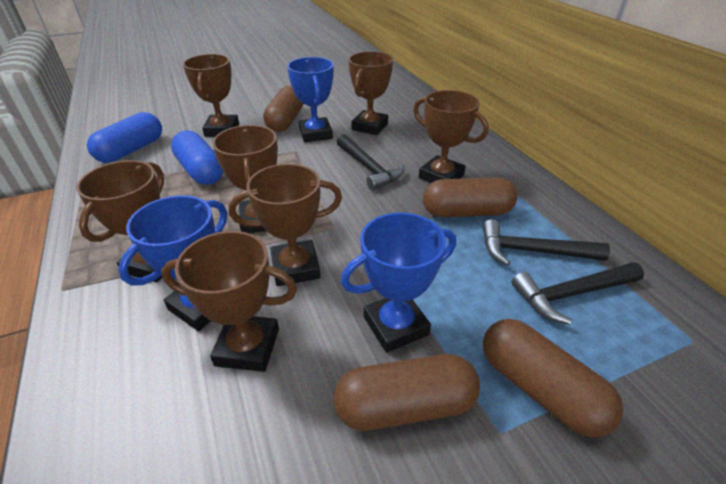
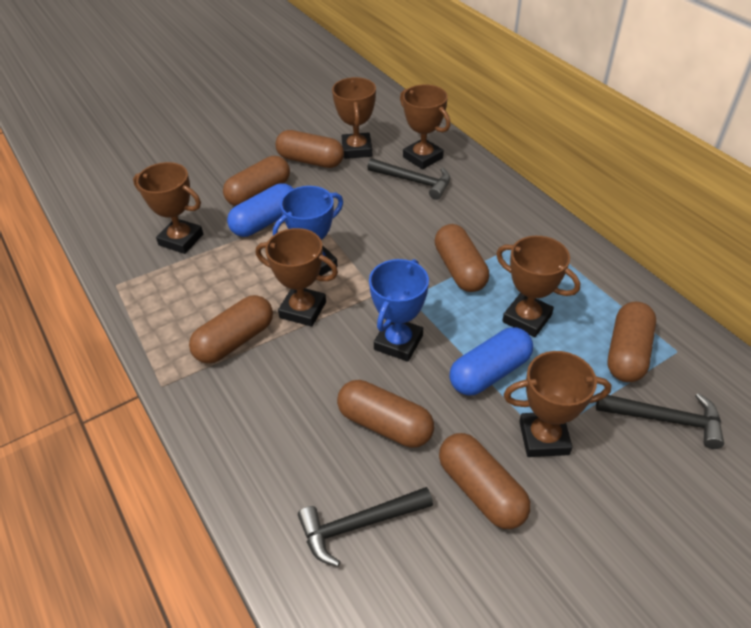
blue trophy: 3 -> 2
brown capsule: 4 -> 7
brown trophy: 7 -> 6

